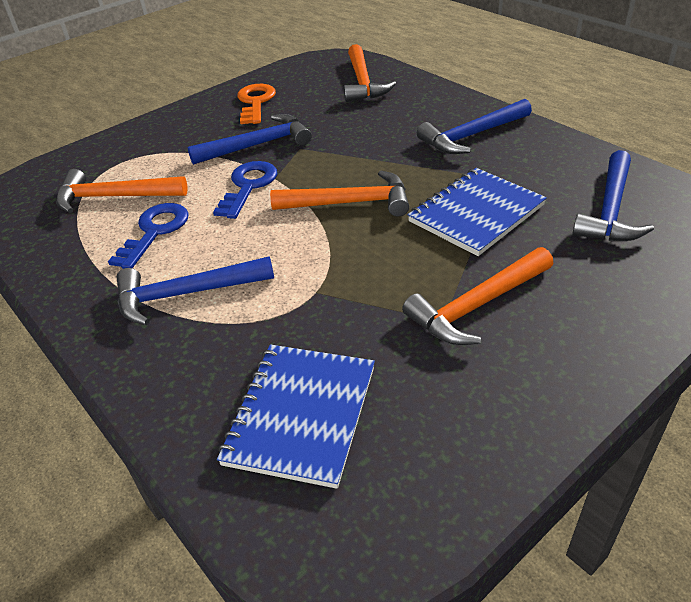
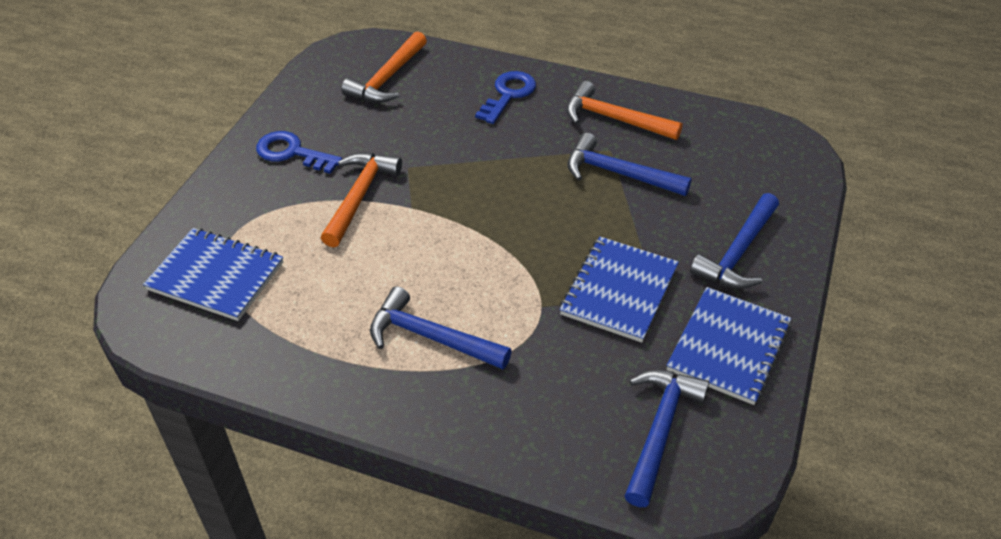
blue notebook: 2 -> 3
orange hammer: 4 -> 3
orange key: 1 -> 0

